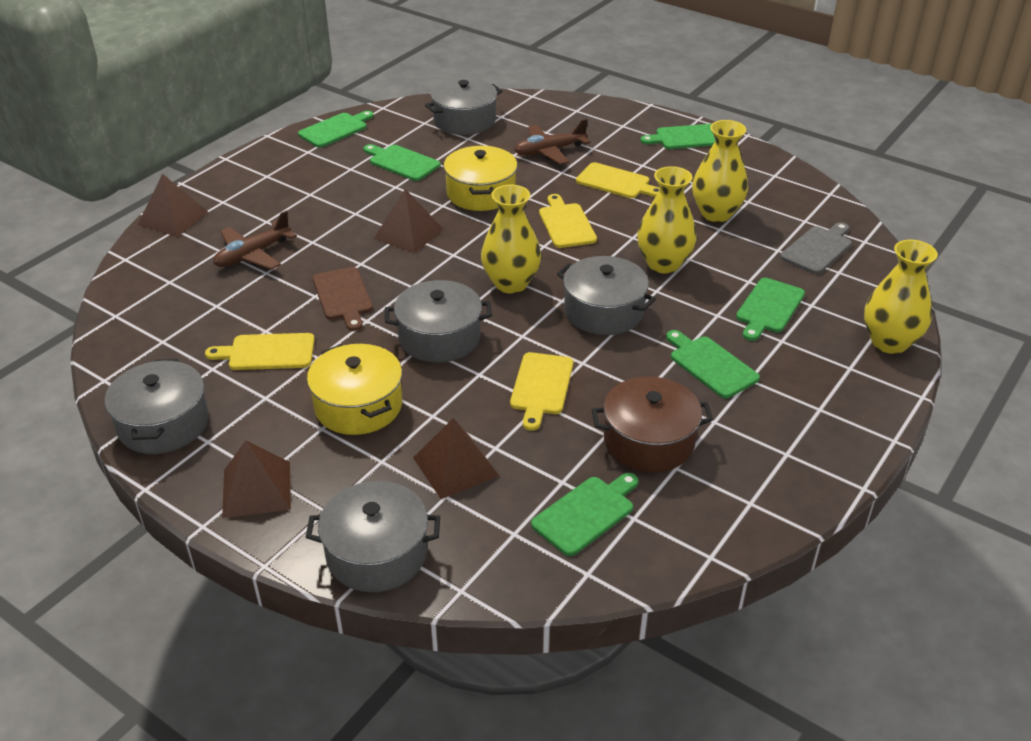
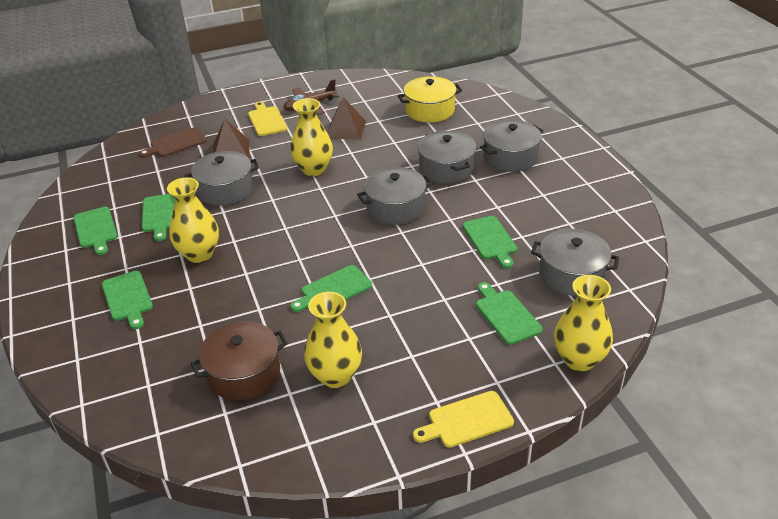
brown plane: 2 -> 1
brown pyramid: 4 -> 2
grey cutting board: 1 -> 0
yellow cutting board: 4 -> 2
yellow pot: 2 -> 1

